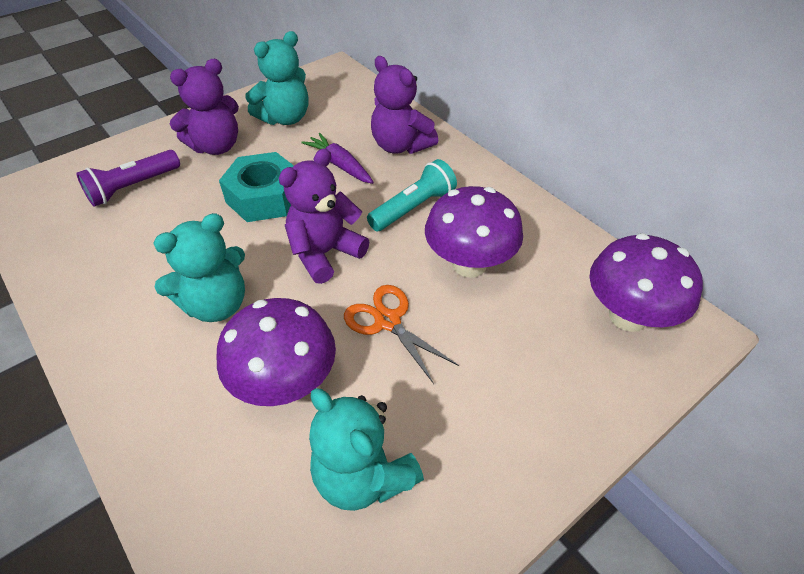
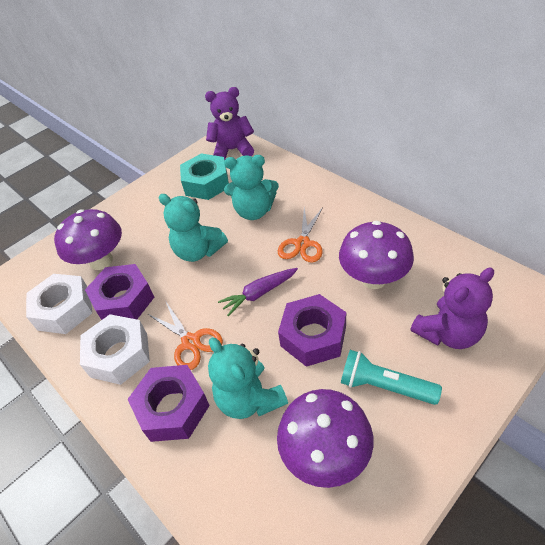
orange scissors: 1 -> 2
purple flashlight: 1 -> 0
purple nut: 0 -> 3
purple teddy bear: 3 -> 2
white nut: 0 -> 2

